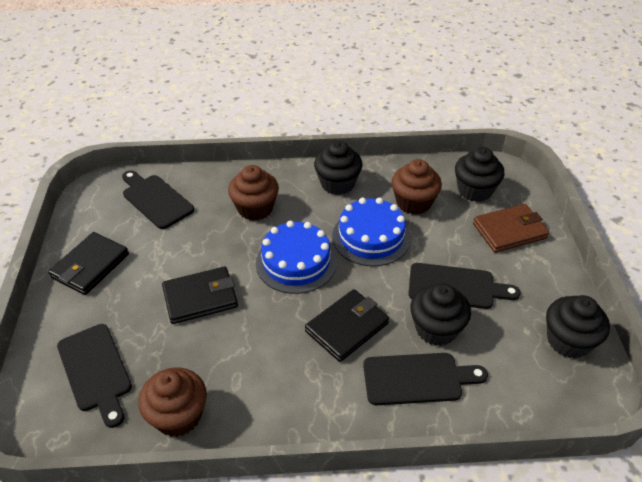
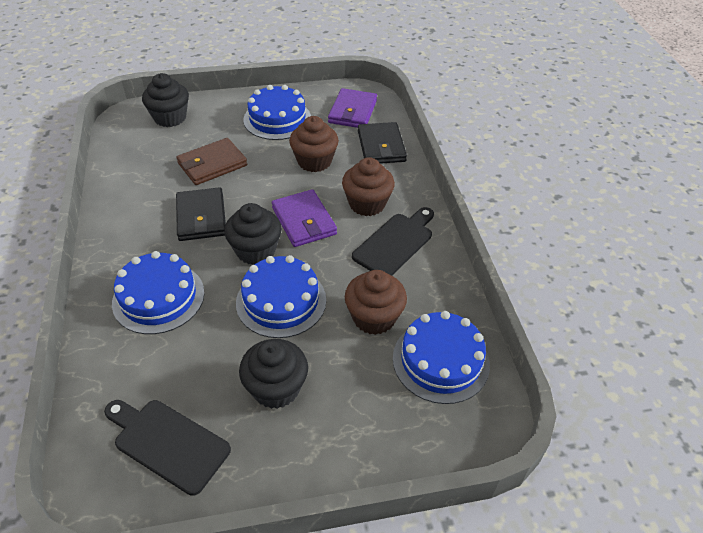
black cupcake: 4 -> 3
black cutting board: 4 -> 2
black wallet: 3 -> 2
blue cake: 2 -> 4
purple wallet: 0 -> 2

